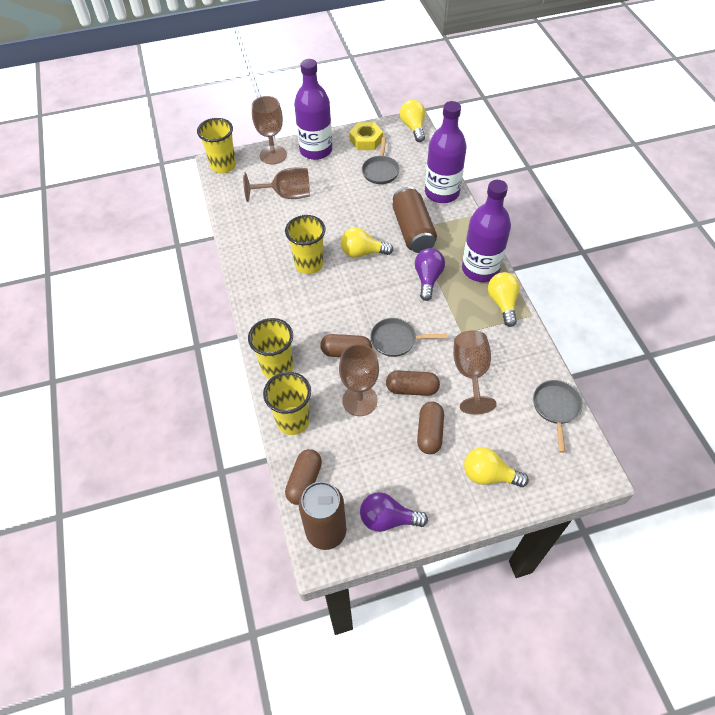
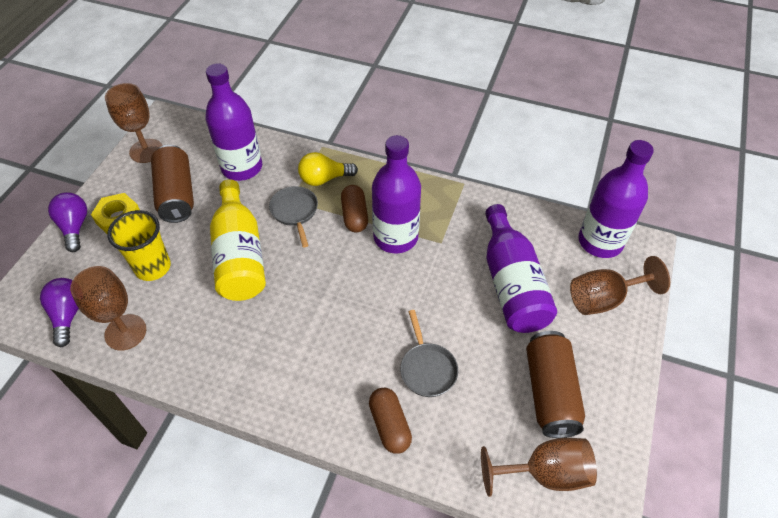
brown capsule: 4 -> 2
grey pan: 3 -> 2
purple bottle: 3 -> 4
yellow bottle: 0 -> 1
yellow cup: 4 -> 1
yellow light bulb: 4 -> 1

